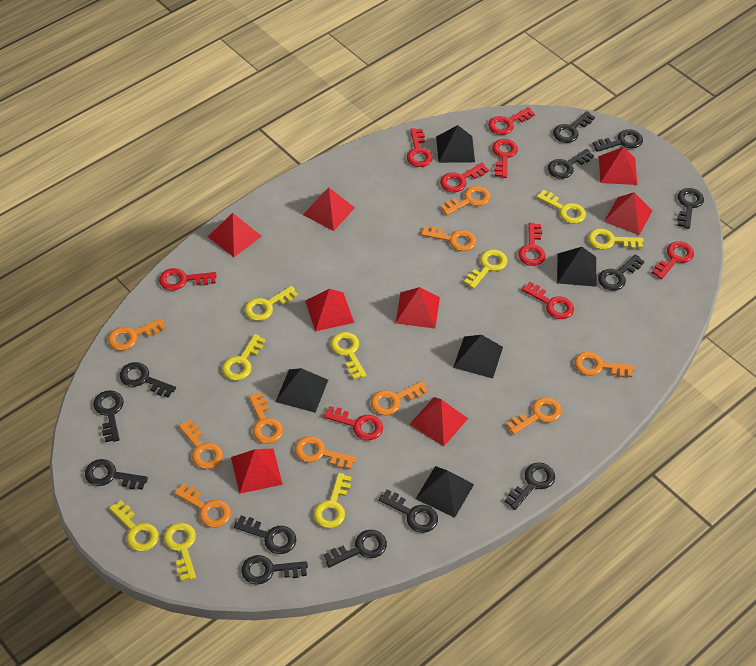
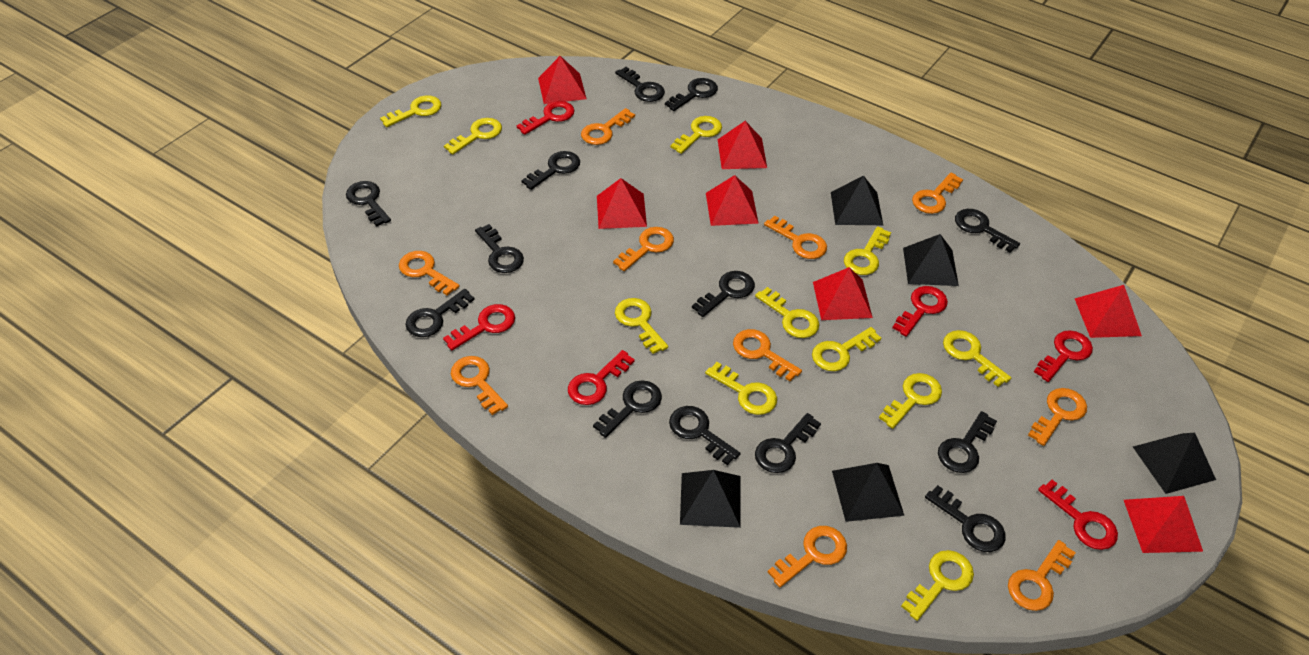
red key: 9 -> 6
red pyramid: 8 -> 7
yellow key: 9 -> 11

